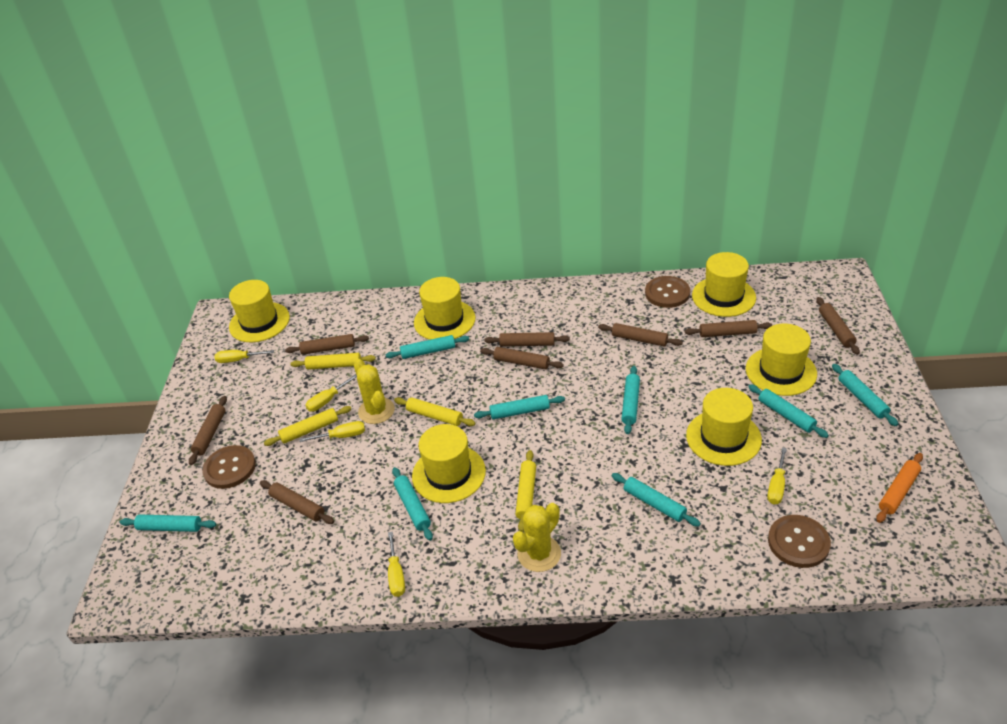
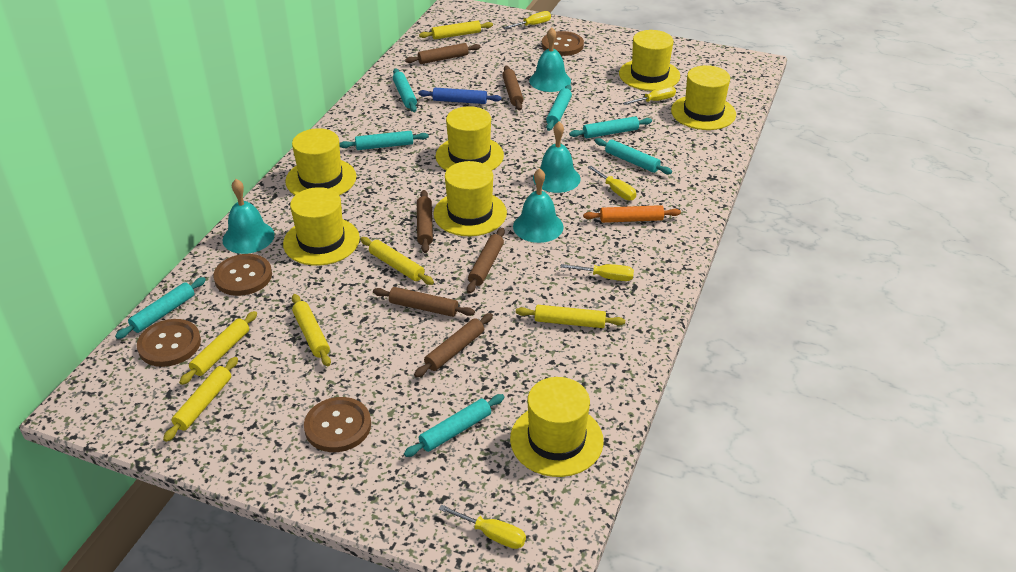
blue rolling pin: 0 -> 1
brown button: 3 -> 4
brown rolling pin: 8 -> 6
turquoise bell: 0 -> 4
turquoise rolling pin: 8 -> 7
yellow cactus: 2 -> 0
yellow hat: 6 -> 7
yellow rolling pin: 4 -> 6

